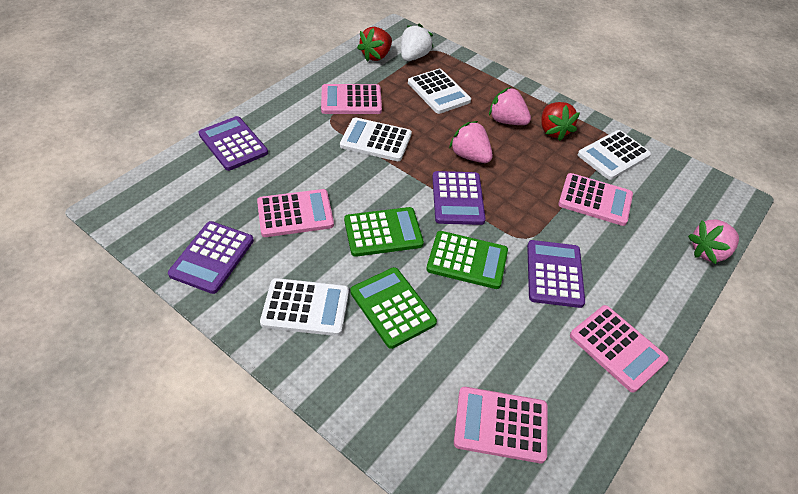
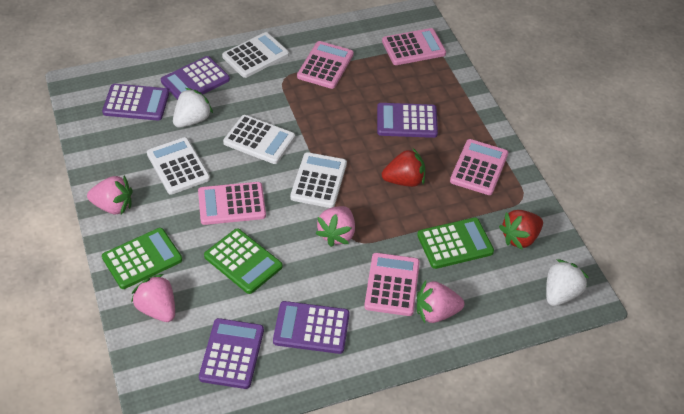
pink strawberry: 3 -> 4
purple calculator: 4 -> 5
white strawberry: 1 -> 2

